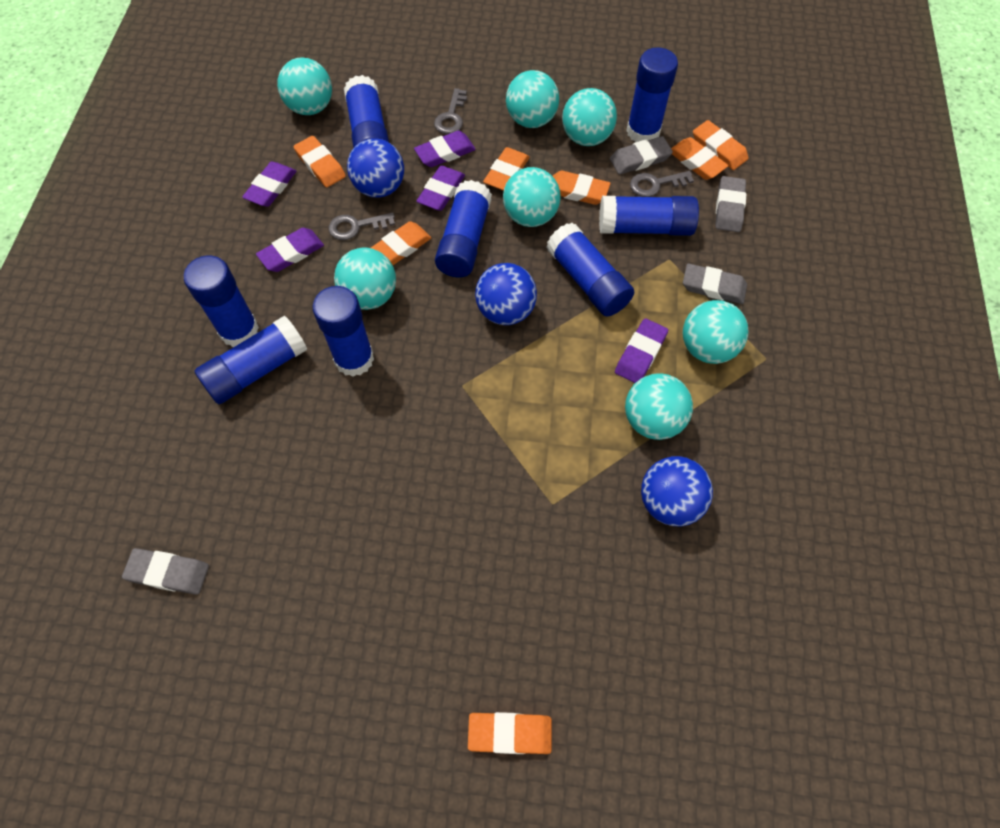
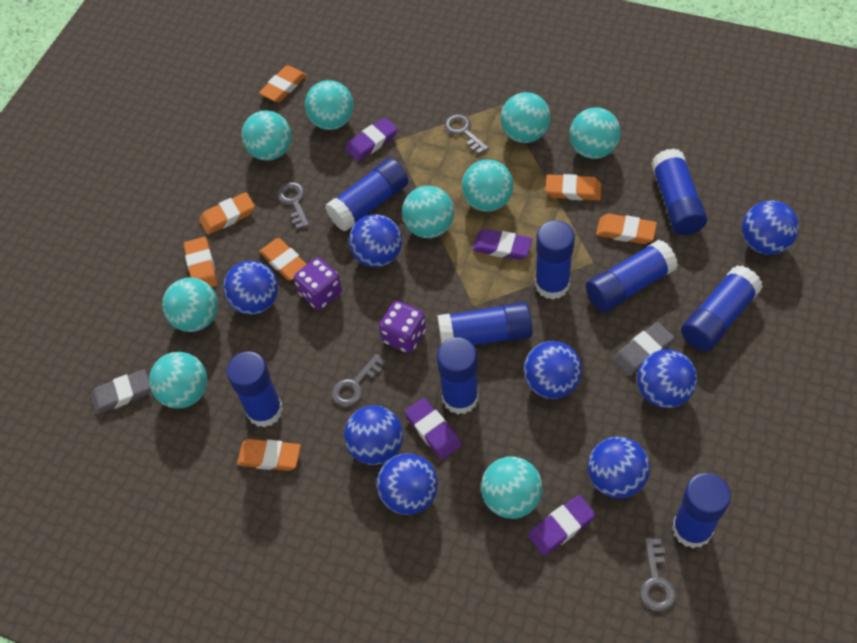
blue ball: 3 -> 8
blue glue stick: 8 -> 9
grey eraser: 4 -> 2
grey key: 3 -> 4
purple dice: 0 -> 2
purple eraser: 5 -> 4
turquoise ball: 7 -> 9

